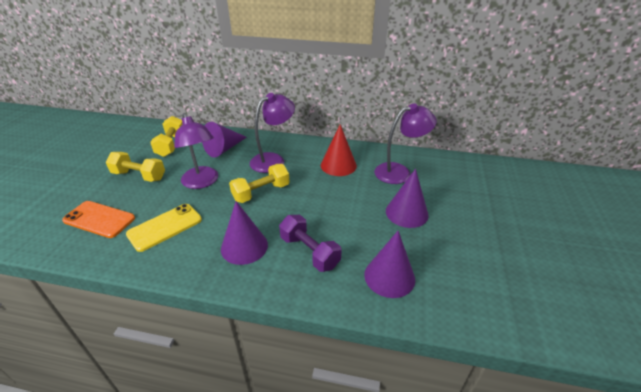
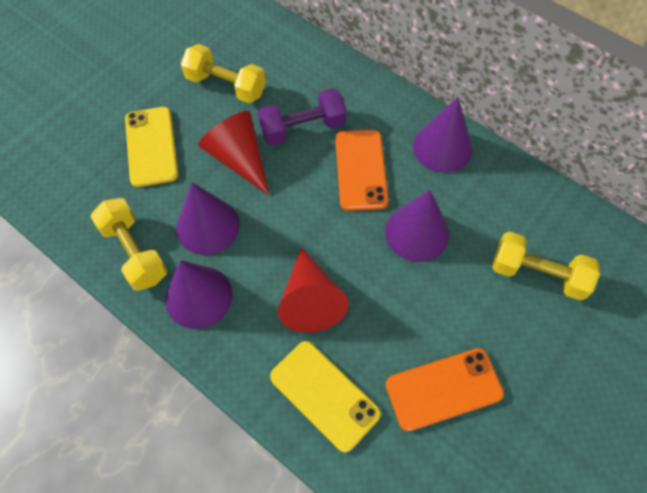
orange phone: 1 -> 2
purple lamp: 3 -> 0
red cone: 1 -> 2
yellow phone: 1 -> 2

